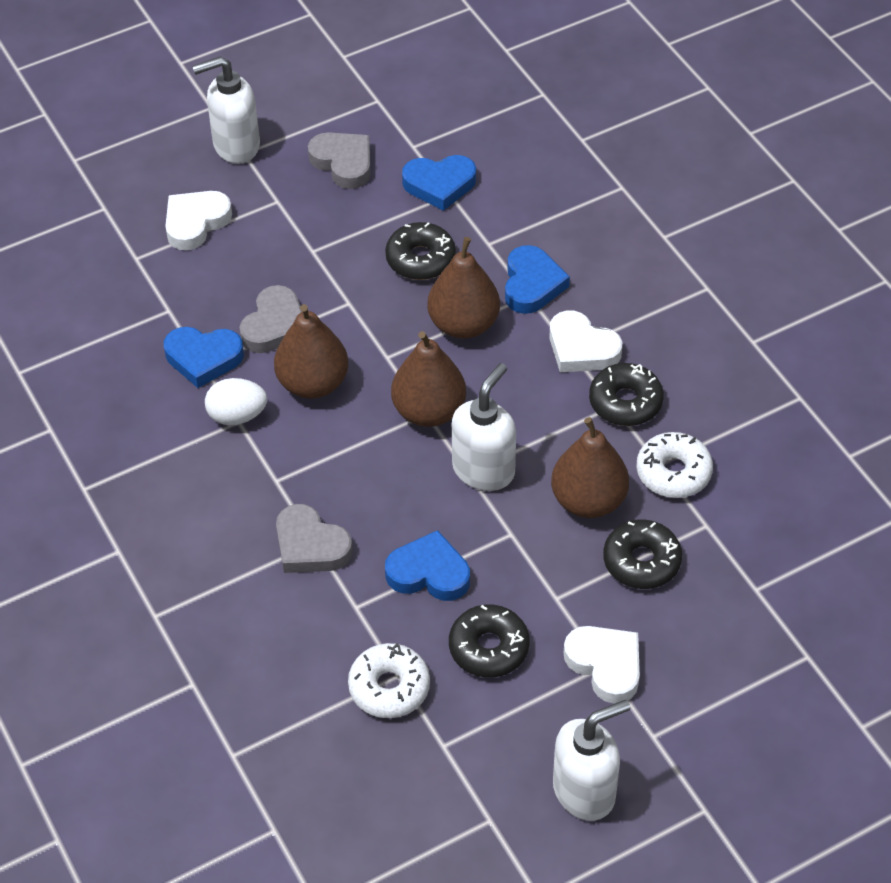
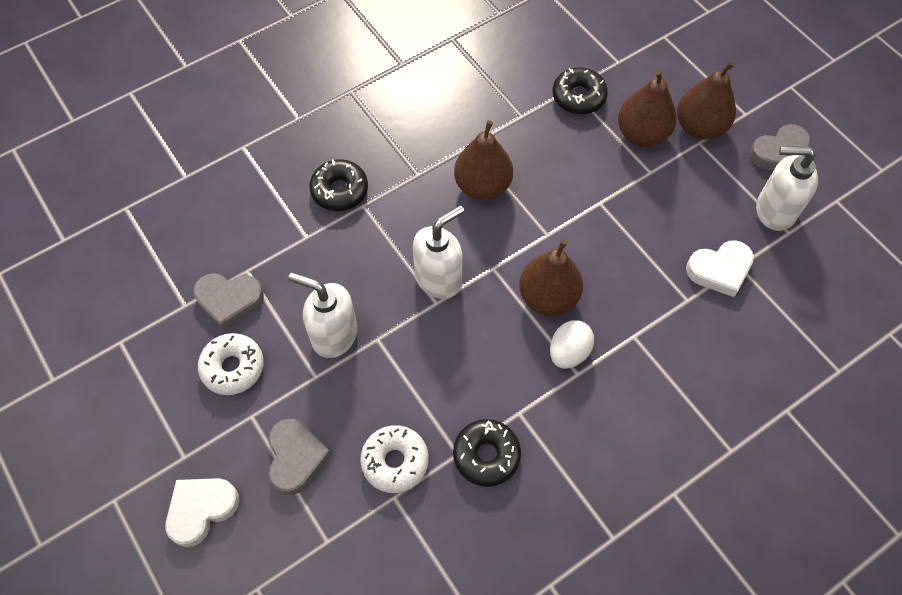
black donut: 4 -> 3
blue heart: 4 -> 0
white heart: 3 -> 2

